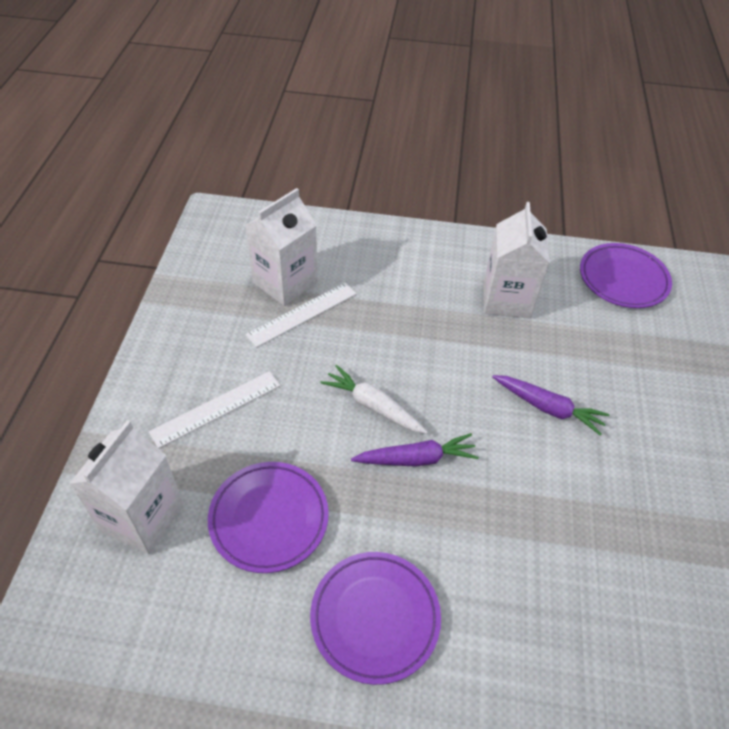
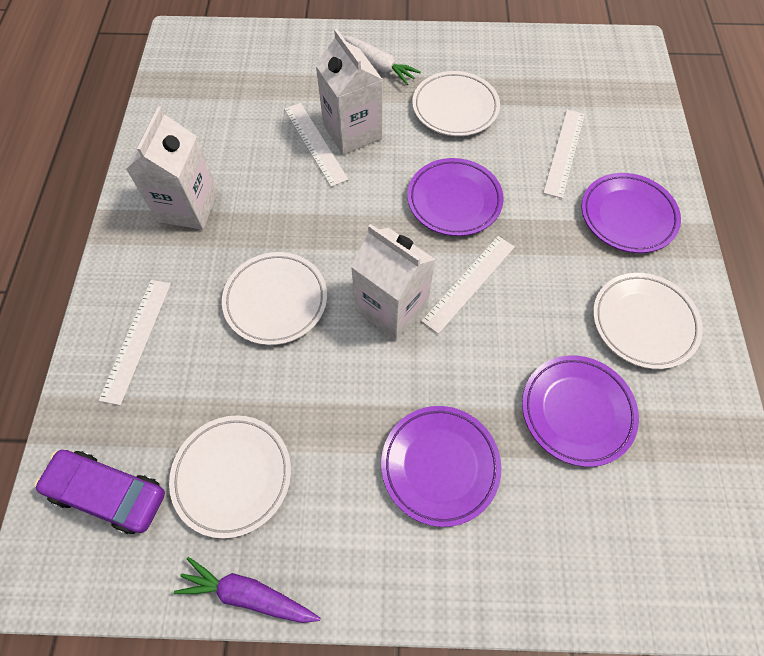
purple car: 0 -> 1
purple carrot: 2 -> 1
purple plate: 3 -> 4
white plate: 0 -> 4
white ruler: 2 -> 4

